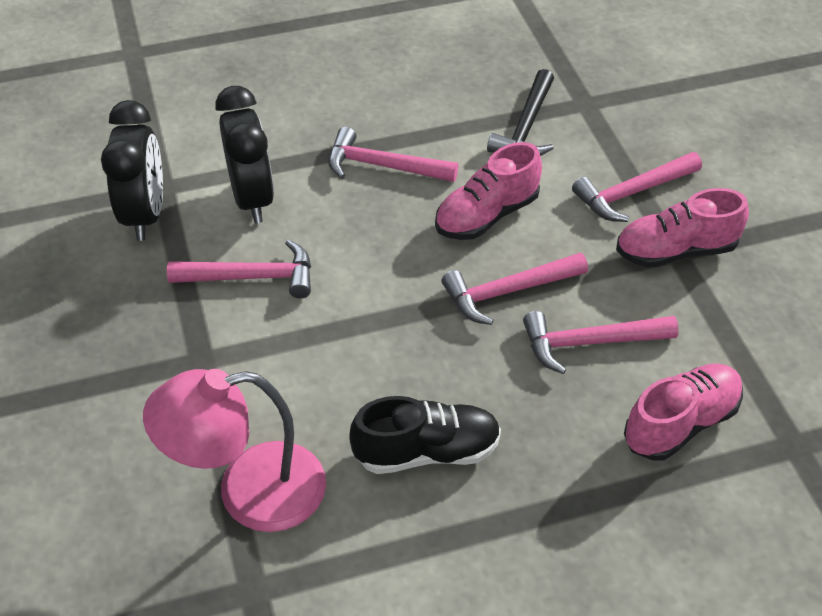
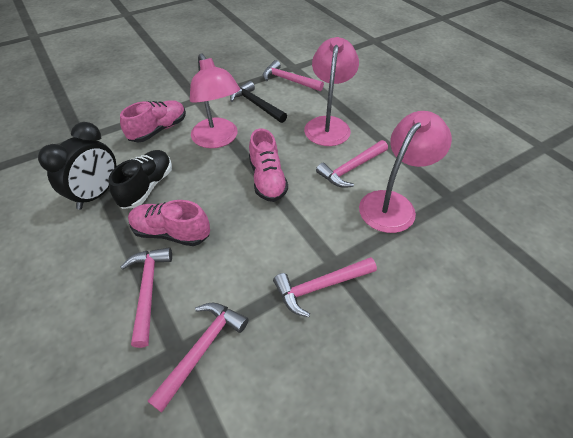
black clock: 2 -> 1
pink lamp: 1 -> 3

